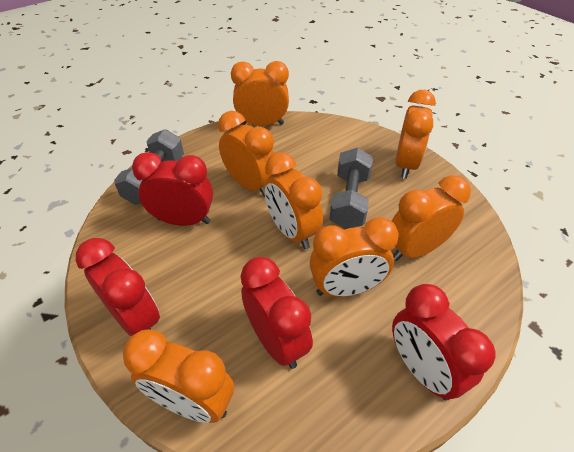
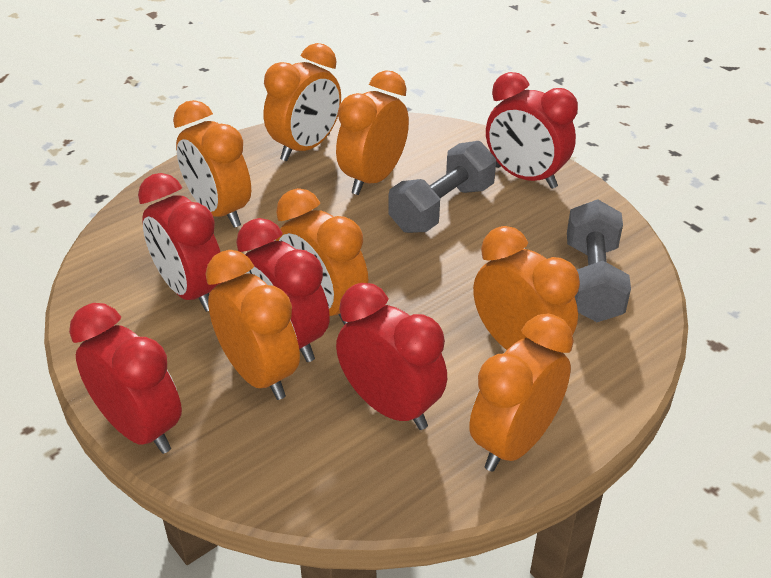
red clock: 4 -> 5

